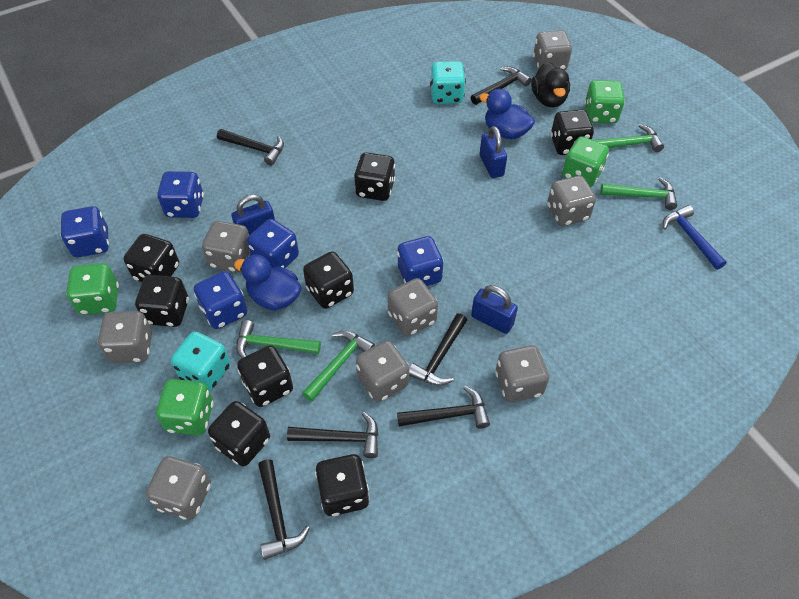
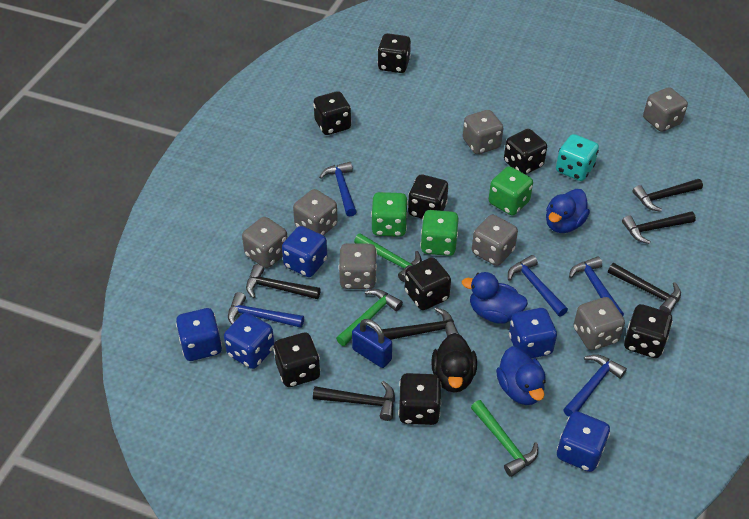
blue duck: 2 -> 3
blue hammer: 1 -> 5
blue padlock: 3 -> 1
green dice: 4 -> 3
green hammer: 4 -> 3
grey dice: 8 -> 7
turquoise dice: 2 -> 1

